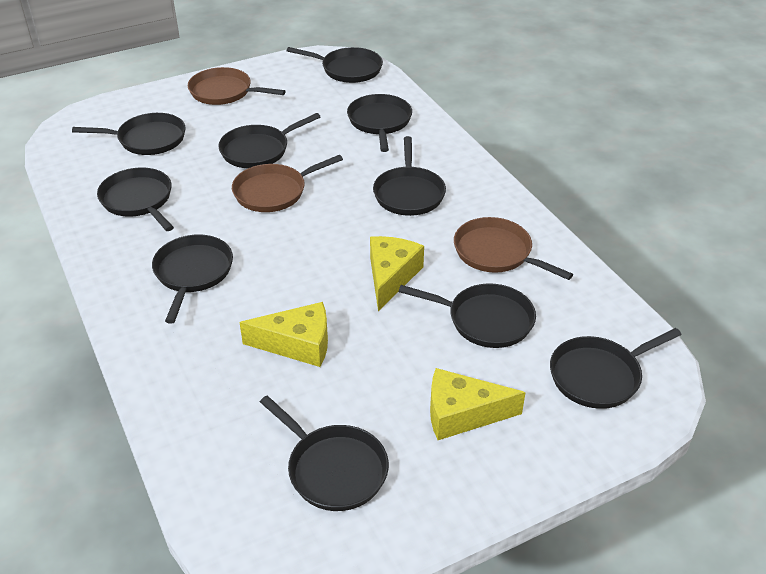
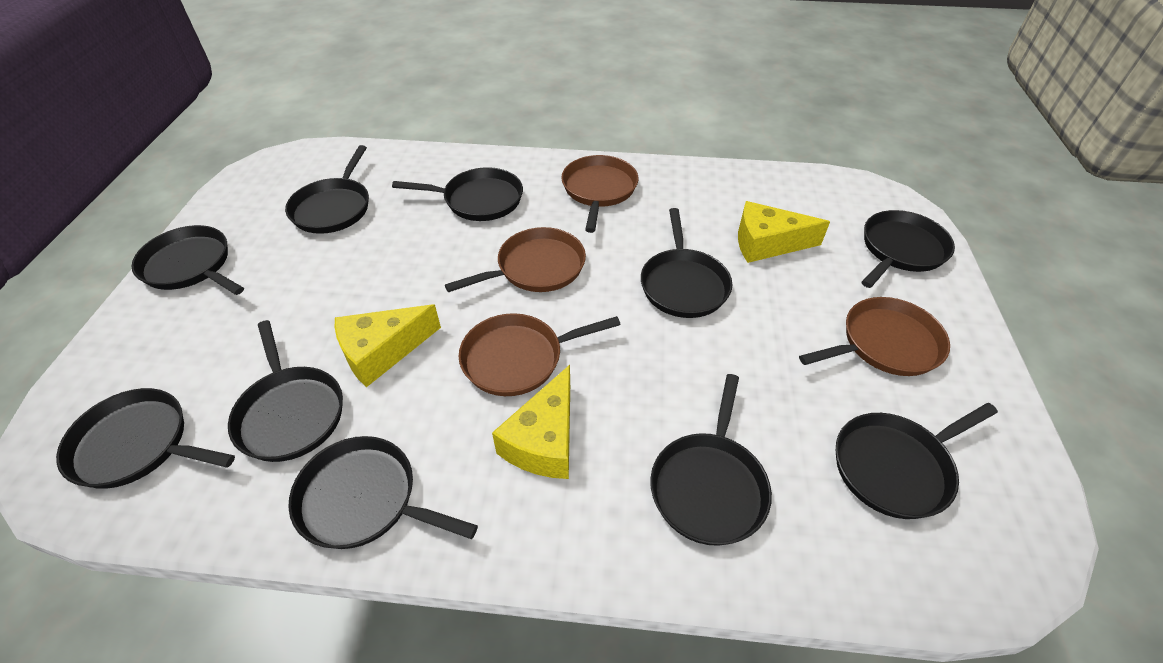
brown pan: 3 -> 4

